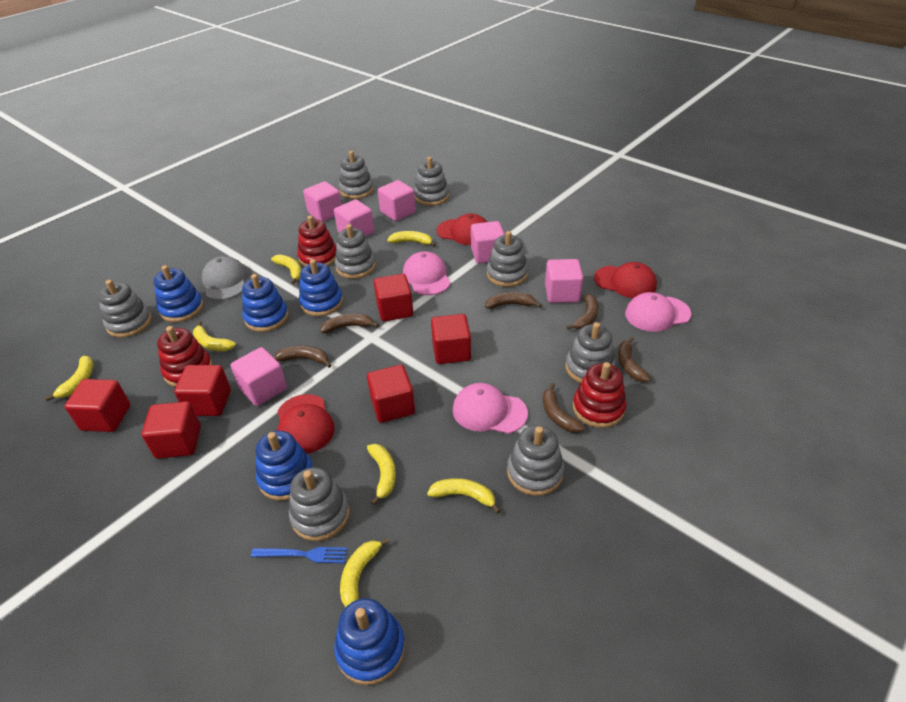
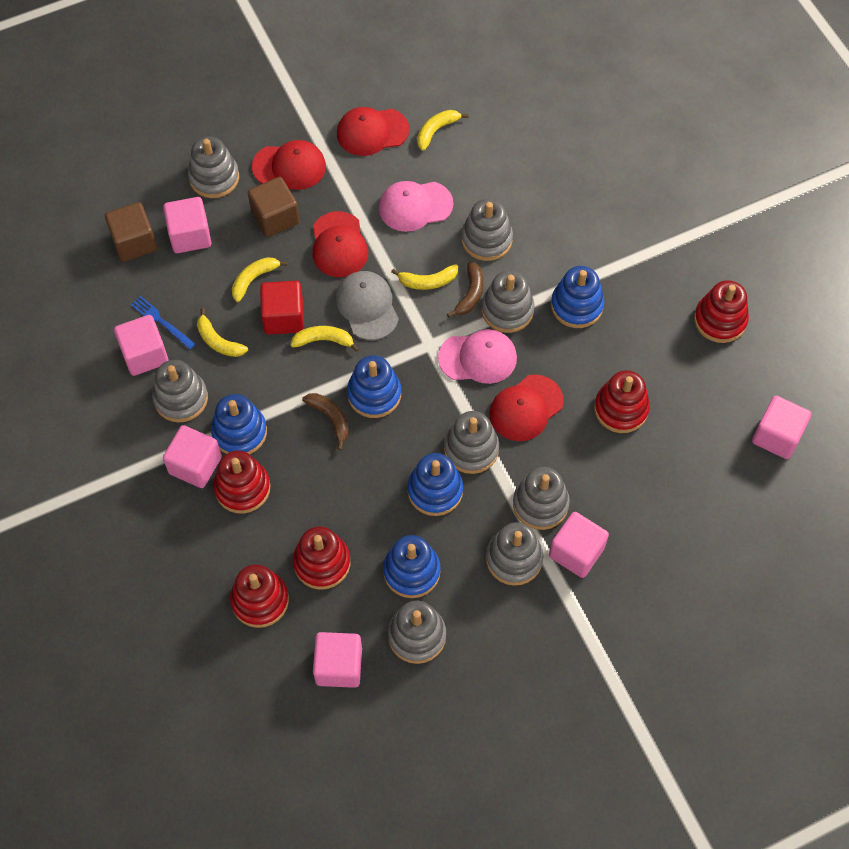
brown banana: 6 -> 2
brown cube: 0 -> 2
pink cap: 3 -> 2
red cap: 3 -> 4
red cube: 6 -> 1
red stacking toy: 3 -> 5
yellow banana: 7 -> 5

